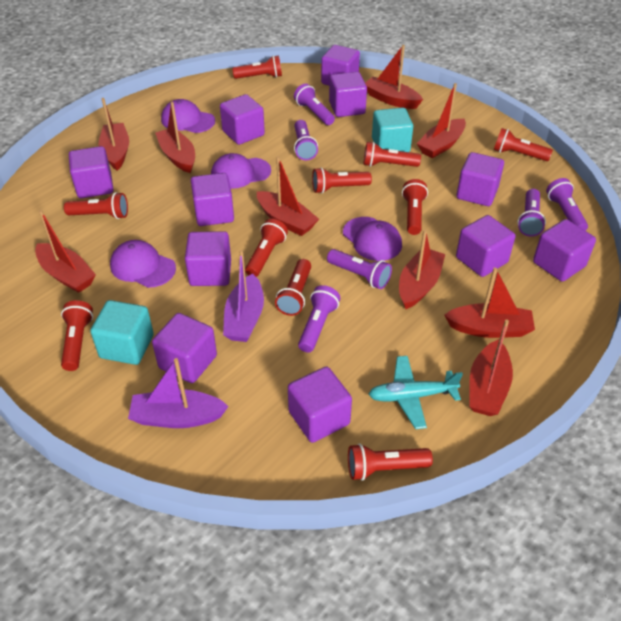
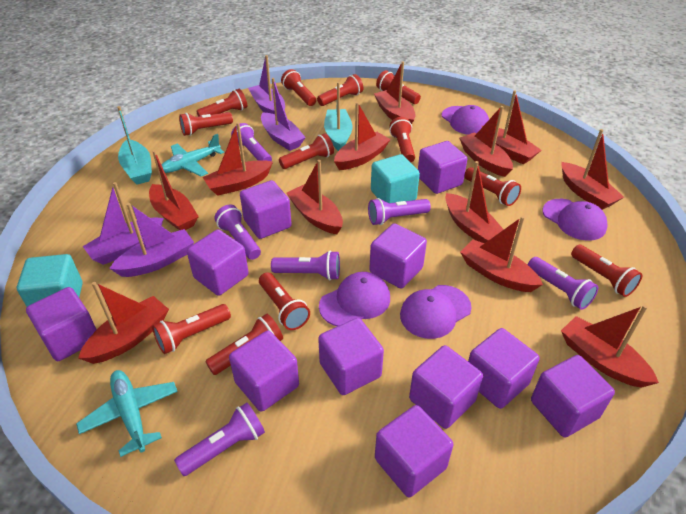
purple boat: 2 -> 4
red boat: 9 -> 12
red flashlight: 10 -> 12
turquoise boat: 0 -> 2
turquoise plane: 1 -> 2

